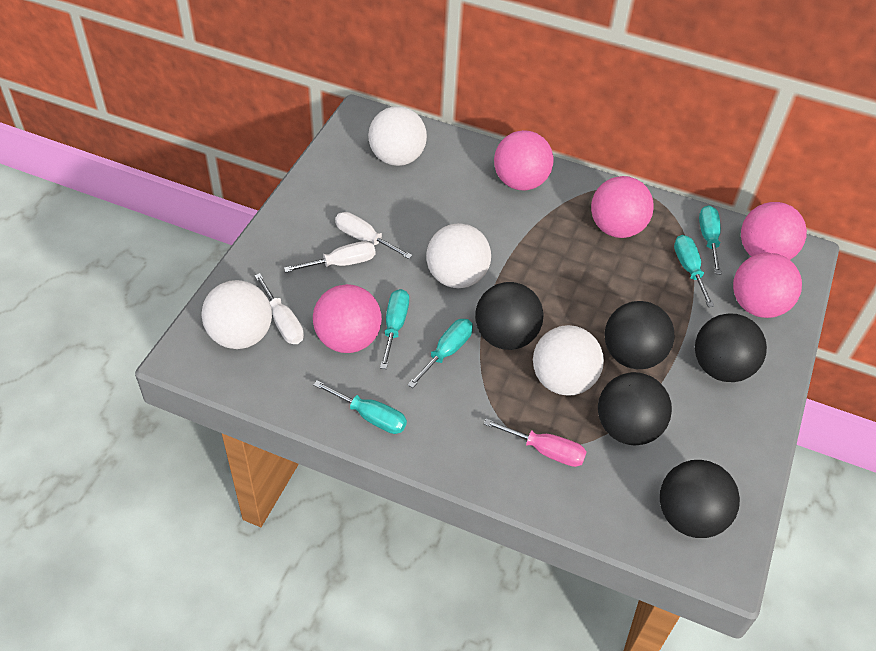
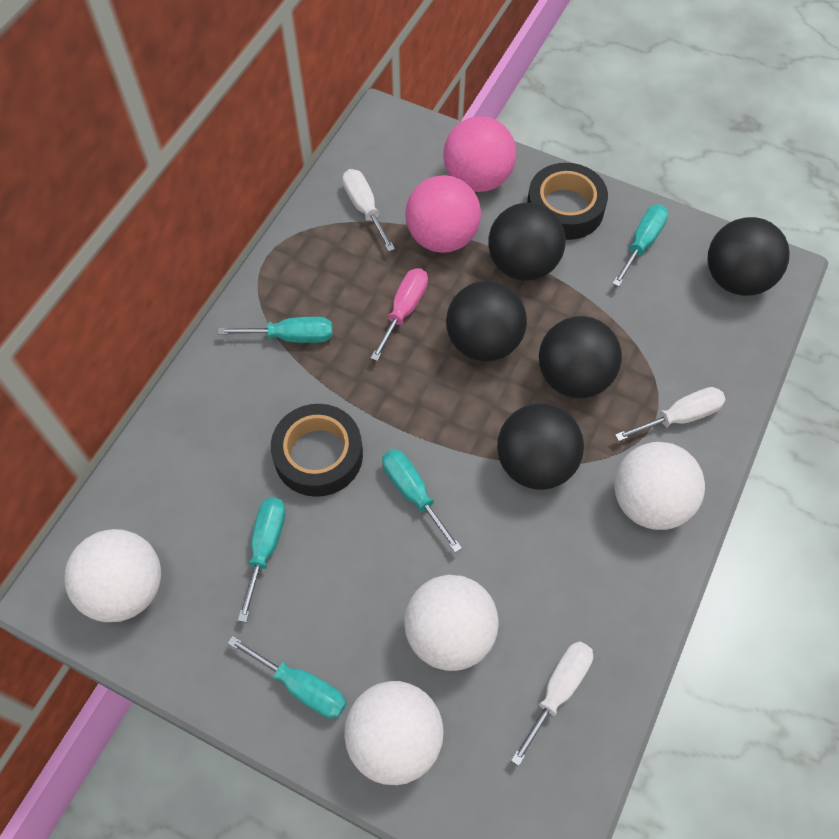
black tape: 0 -> 2
pink ball: 5 -> 2

